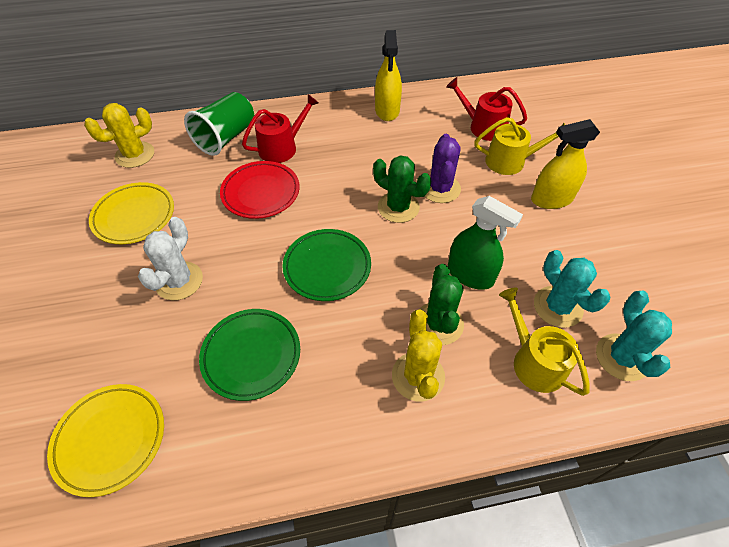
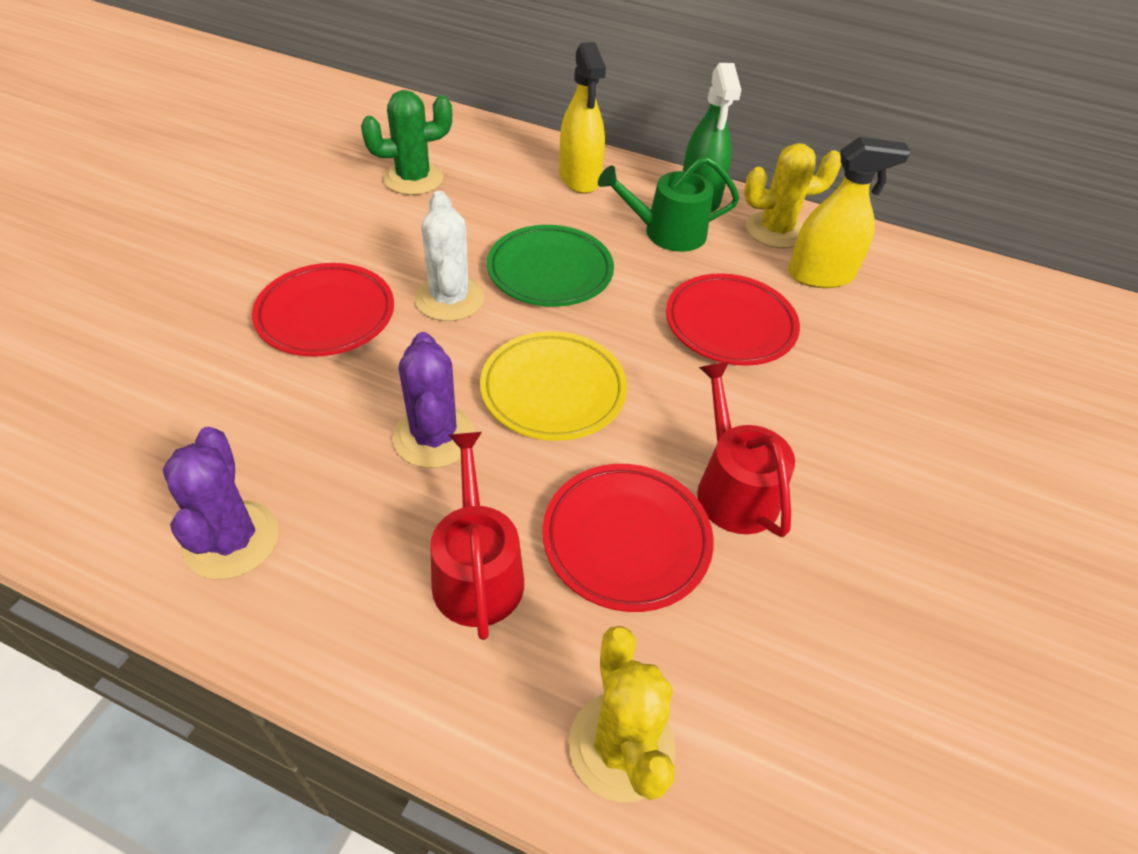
green cactus: 2 -> 1
green cup: 1 -> 0
green plate: 2 -> 1
green watering can: 0 -> 1
purple cactus: 1 -> 2
red plate: 1 -> 3
turquoise cactus: 2 -> 0
yellow plate: 2 -> 1
yellow watering can: 2 -> 0

